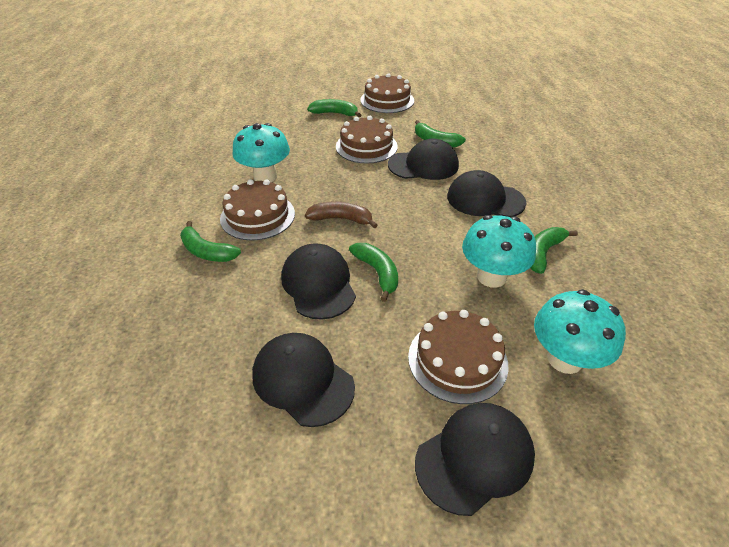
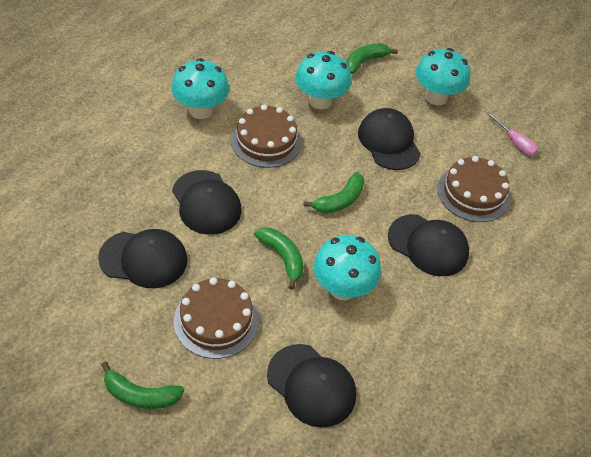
brown banana: 1 -> 0
brown cake: 4 -> 3
green banana: 5 -> 4
pink screwdriver: 0 -> 1
turquoise mushroom: 3 -> 4

